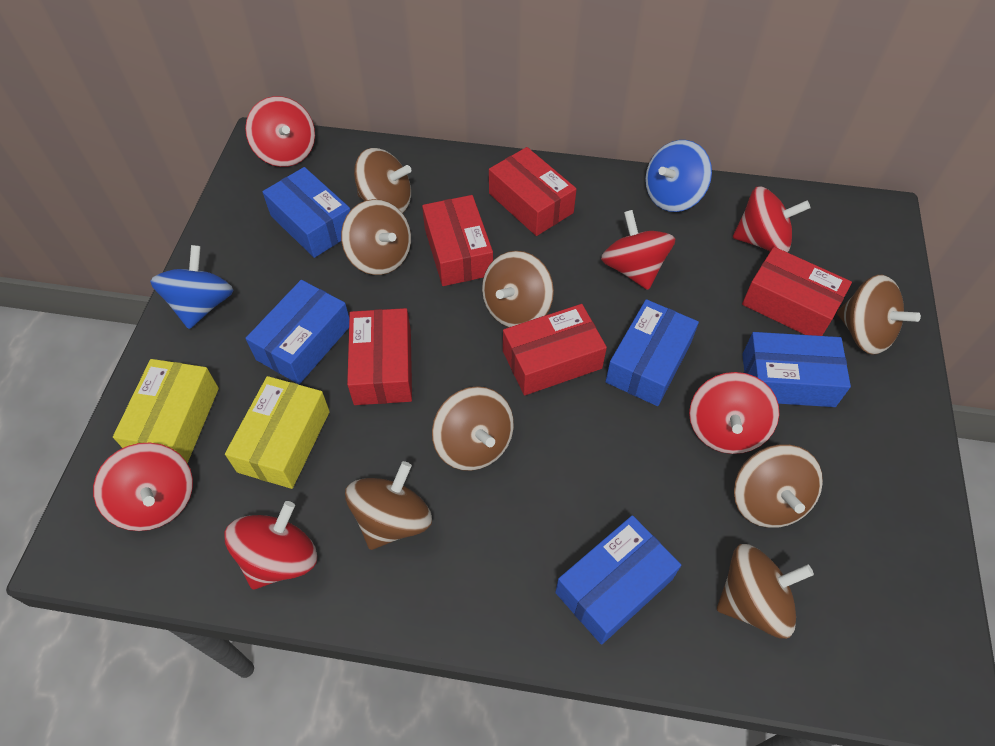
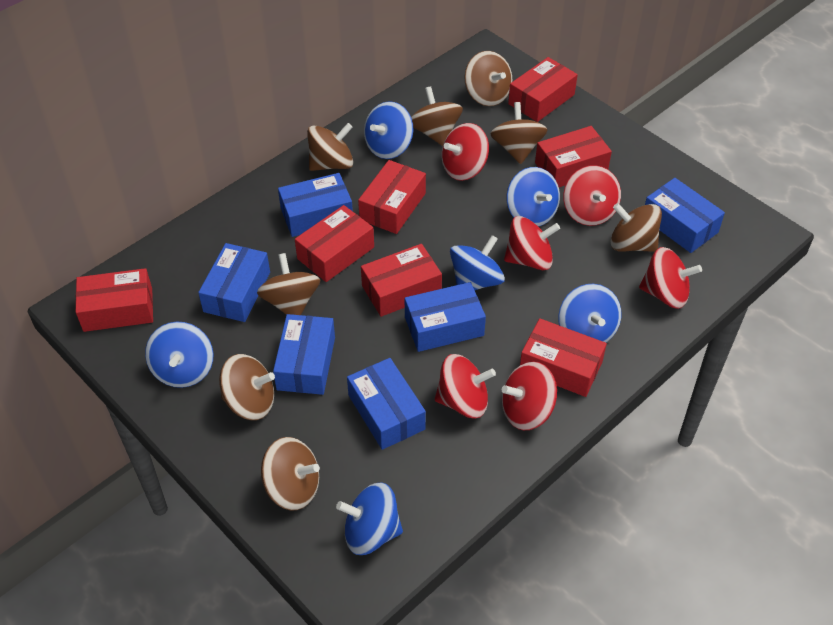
blue box: 5 -> 6
blue spinning top: 2 -> 6
red box: 5 -> 7
yellow box: 2 -> 0

